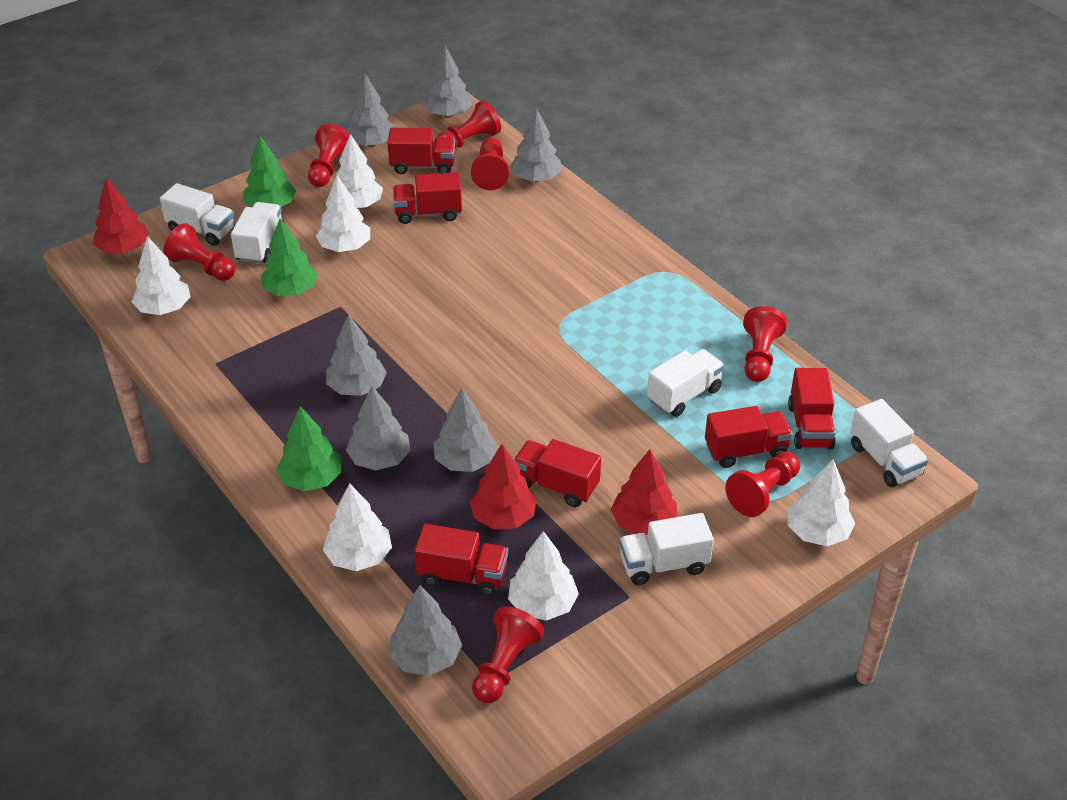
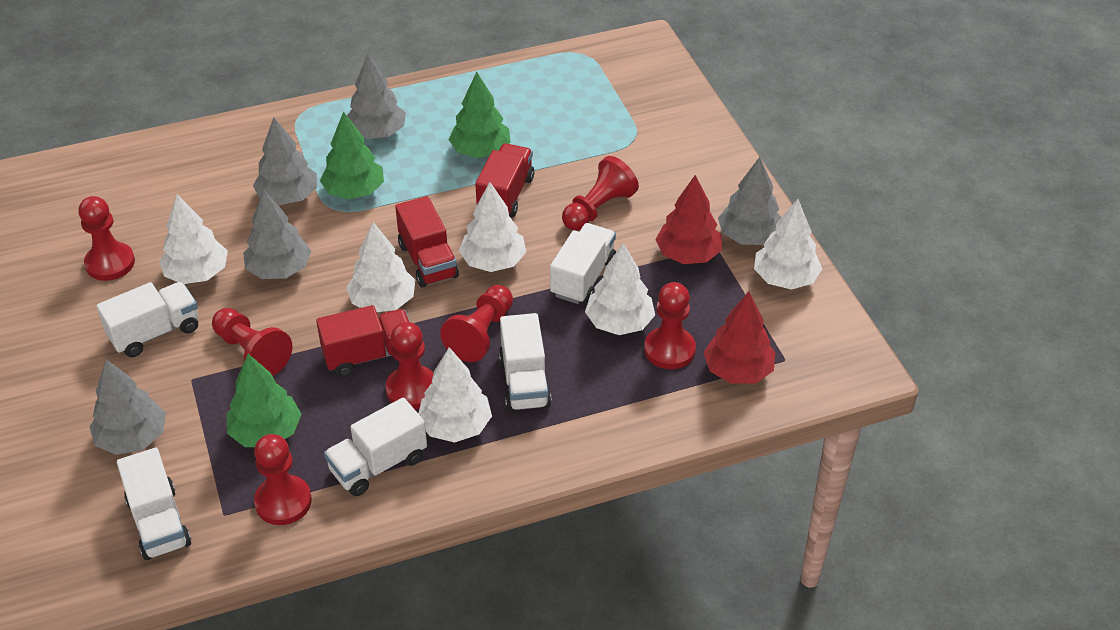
grey tree: 7 -> 5
red tree: 3 -> 2
red truck: 6 -> 3

